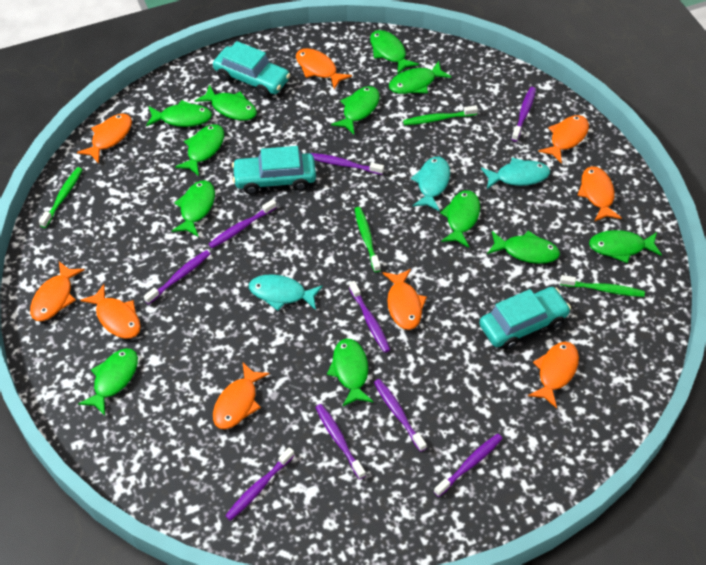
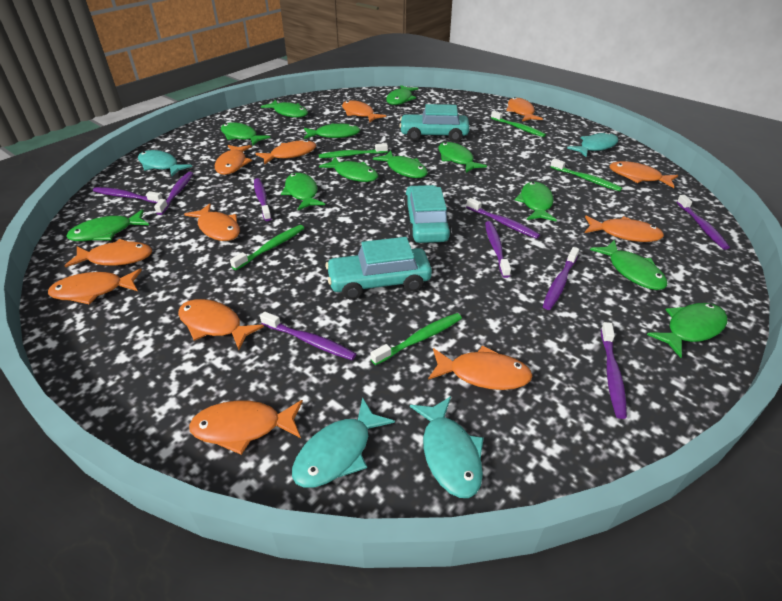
green toothbrush: 4 -> 5
orange fish: 9 -> 12
turquoise fish: 3 -> 4

